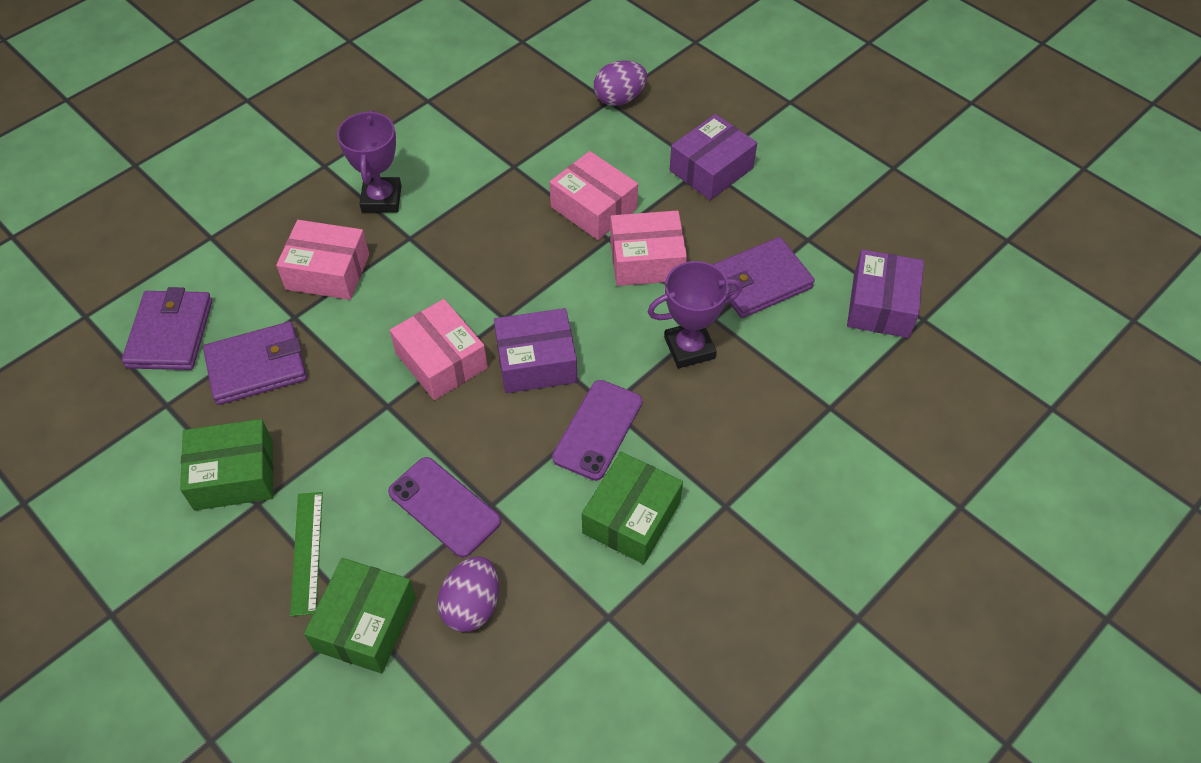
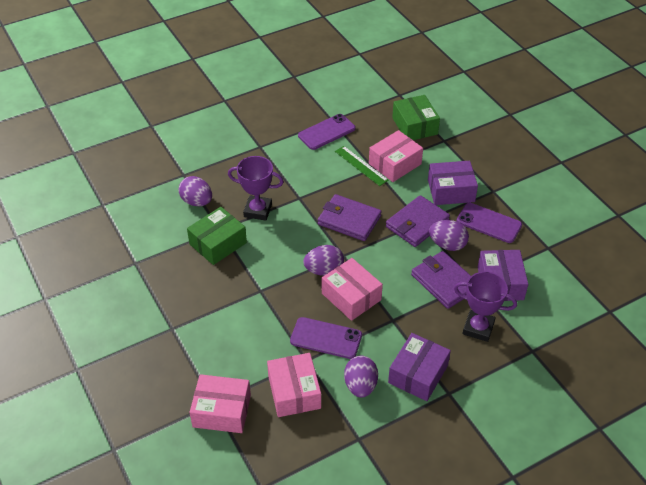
green box: 3 -> 2
purple egg: 2 -> 4
purple phone: 2 -> 3

